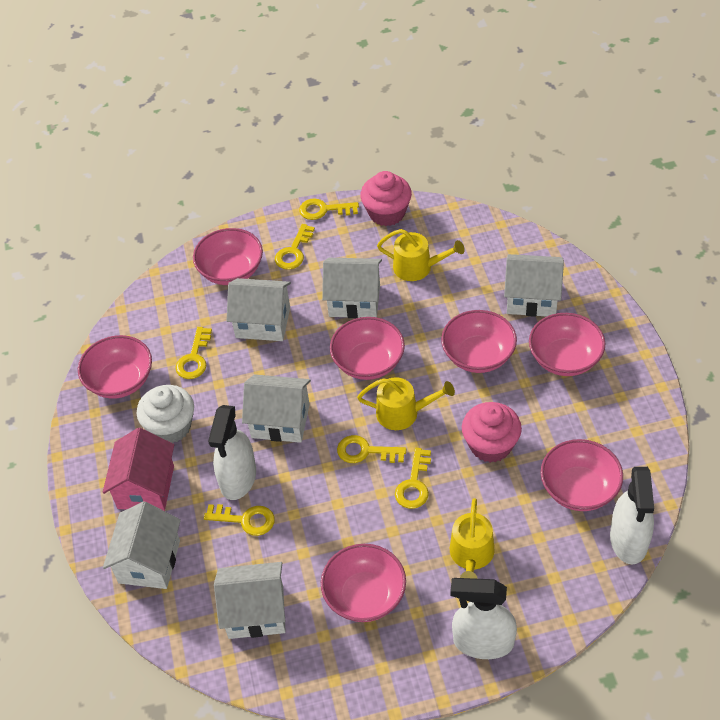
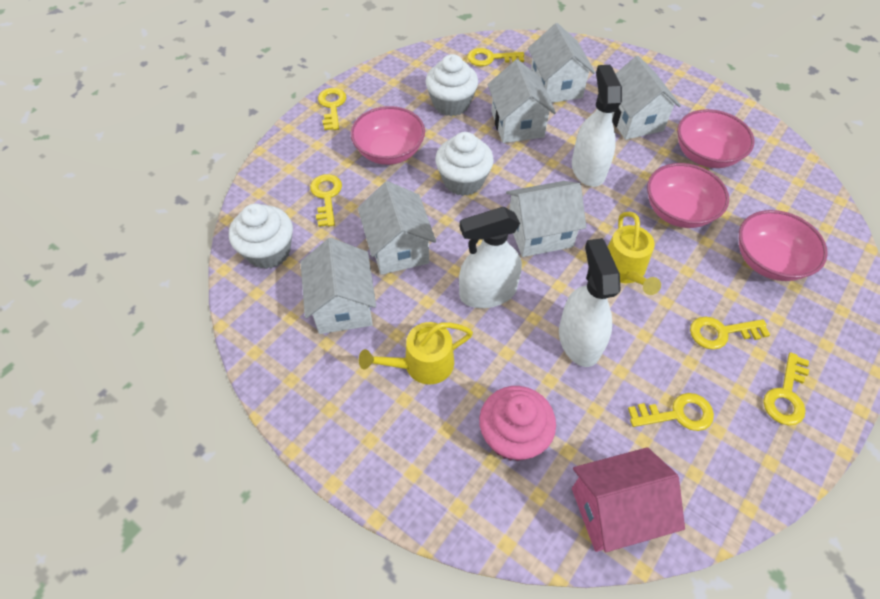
pink bowl: 7 -> 4
pink cupcake: 2 -> 1
white cupcake: 1 -> 3
yellow watering can: 3 -> 2

